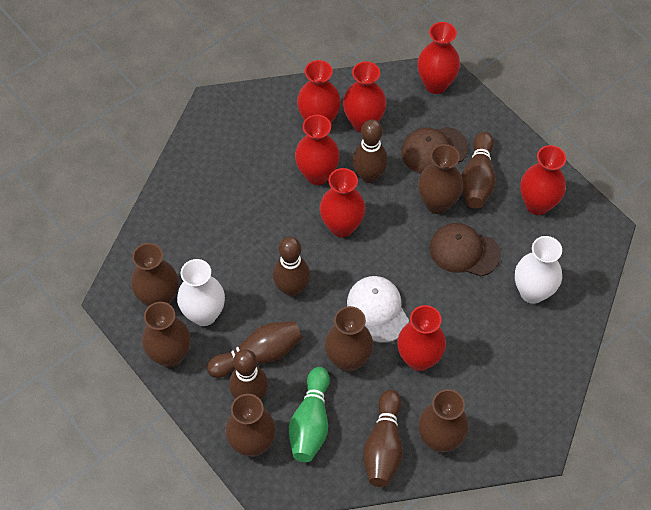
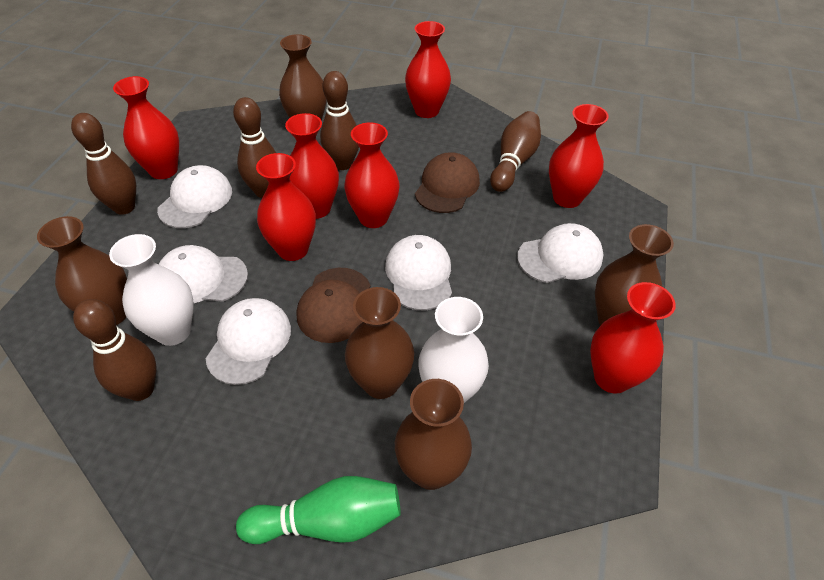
brown bowling pin: 6 -> 5
brown vase: 6 -> 5
white cap: 1 -> 5

